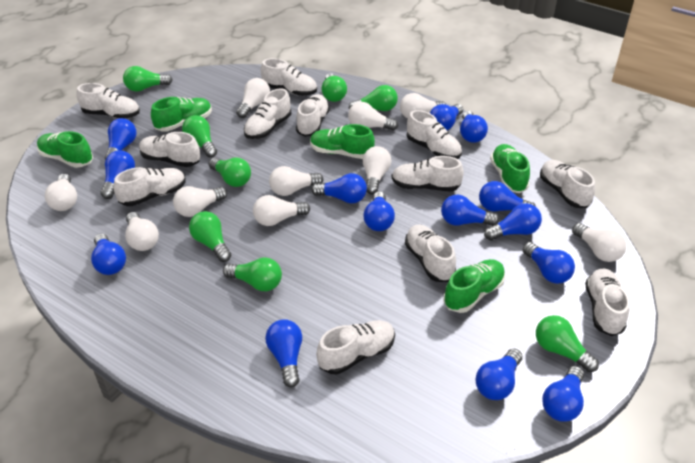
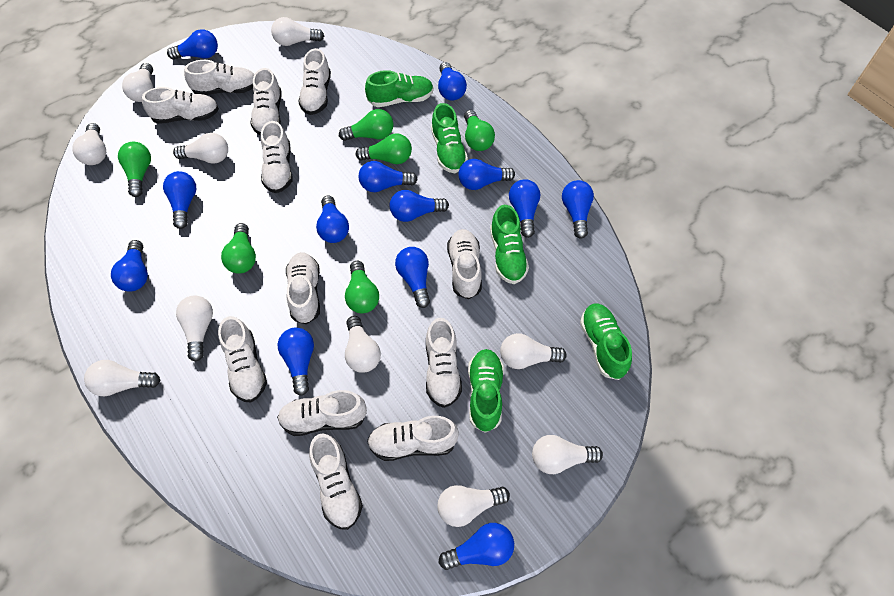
blue light bulb: 14 -> 13
green light bulb: 8 -> 6

